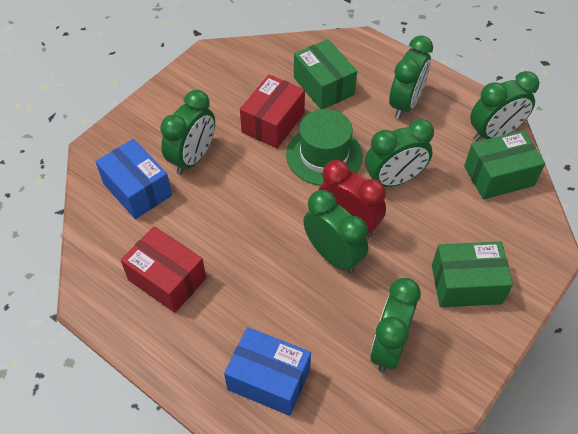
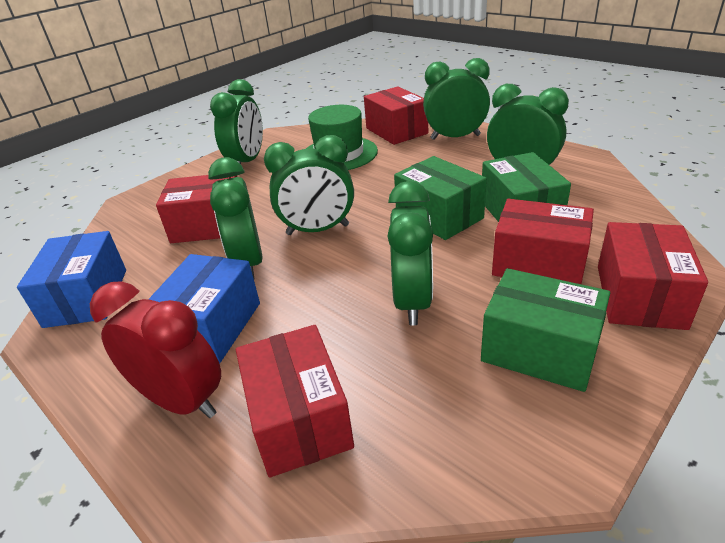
red box: 2 -> 5

